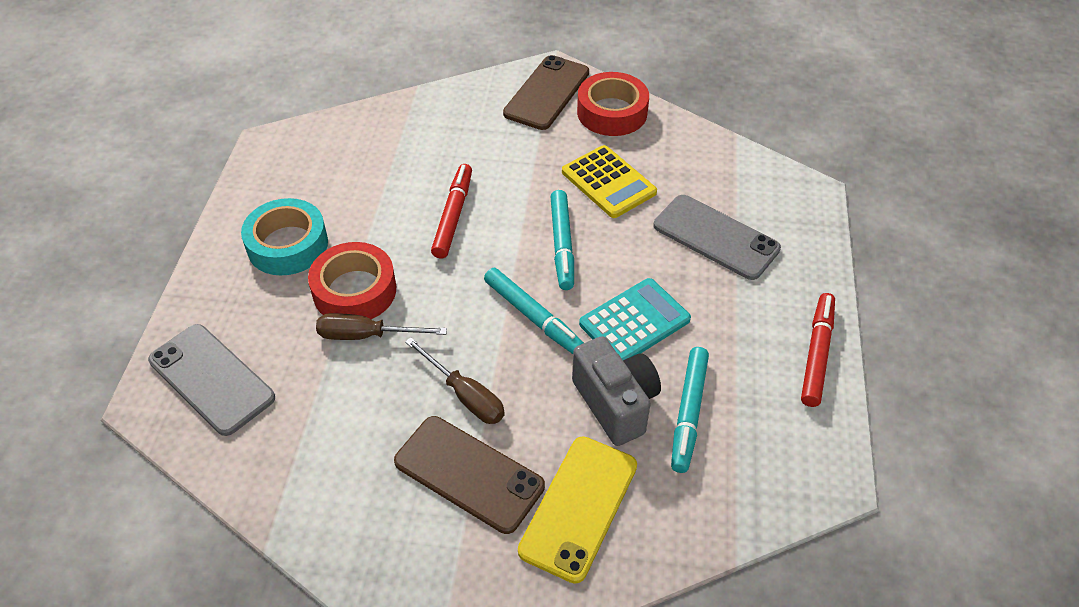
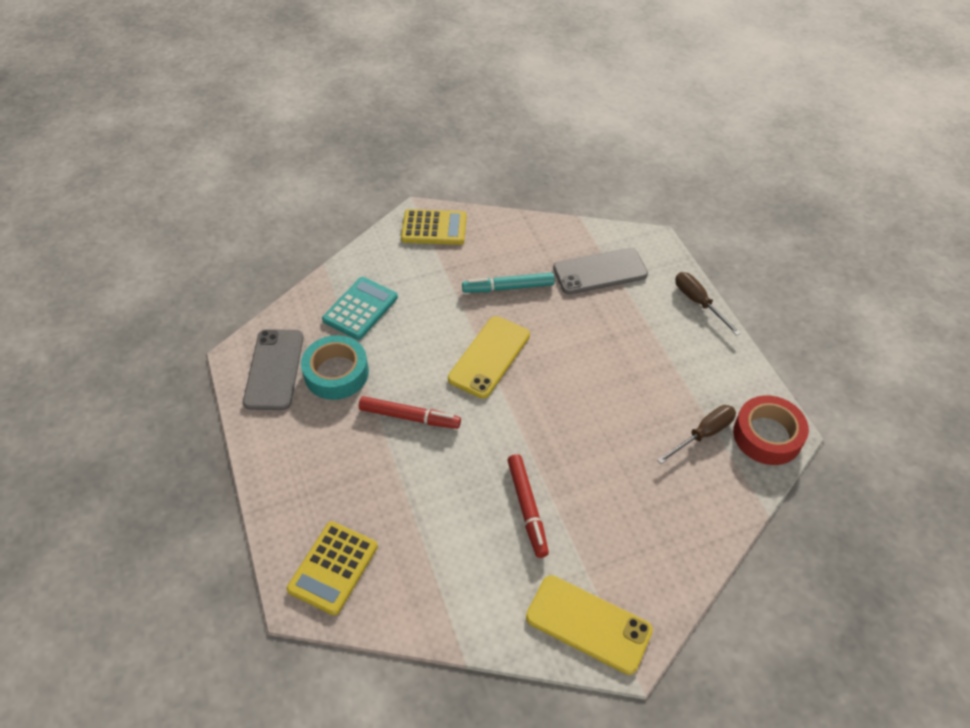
brown phone: 2 -> 0
grey camera: 1 -> 0
red tape: 2 -> 1
turquoise marker: 3 -> 1
yellow calculator: 1 -> 2
yellow phone: 1 -> 2

